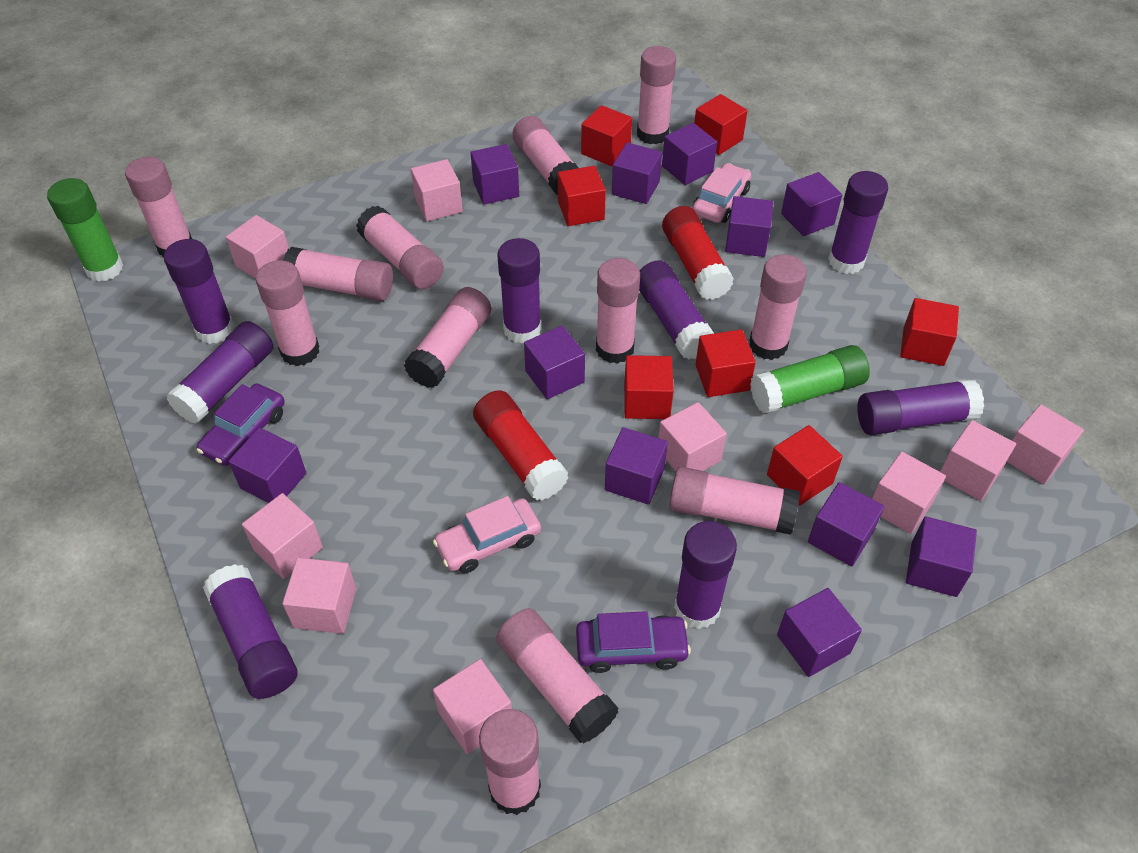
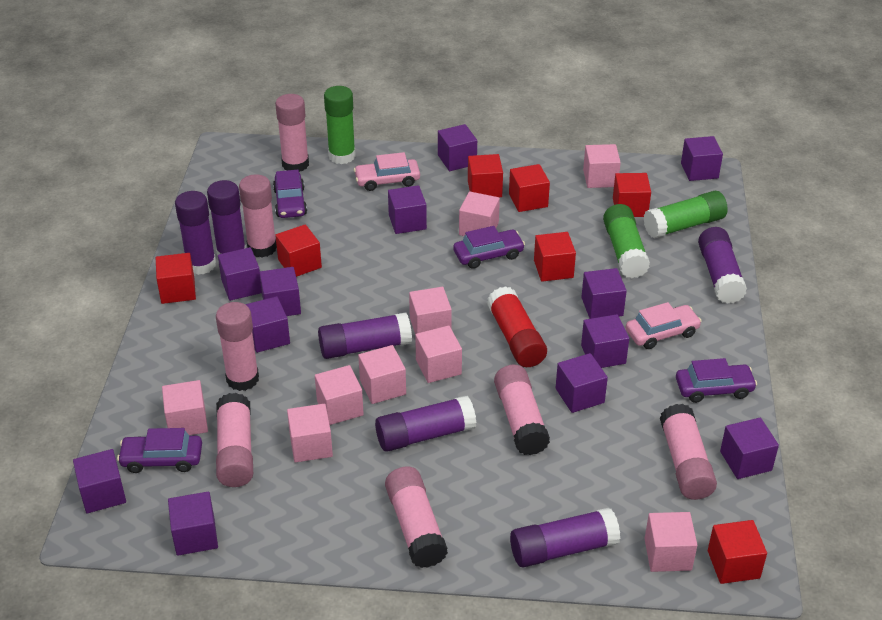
green glue stick: 2 -> 3
pink glue stick: 12 -> 7
purple car: 2 -> 4
purple cube: 11 -> 12
purple glue stick: 8 -> 6
red glue stick: 2 -> 1

